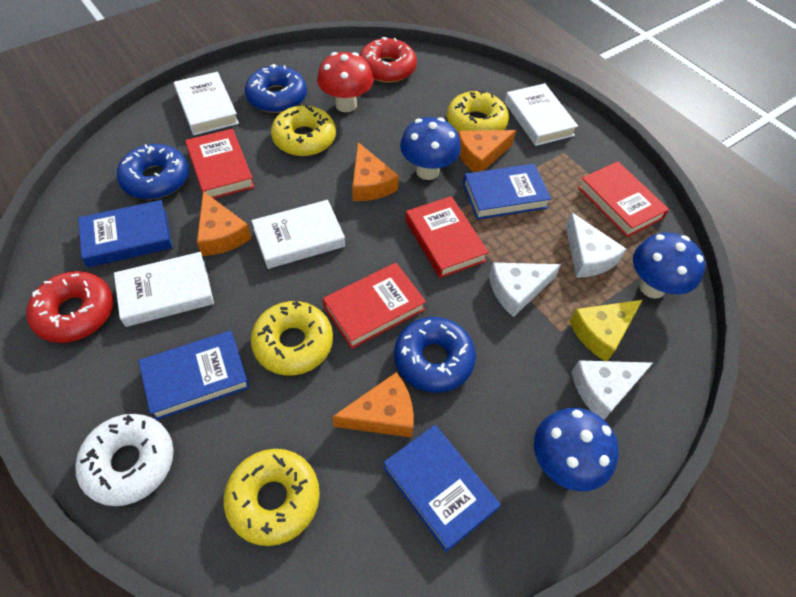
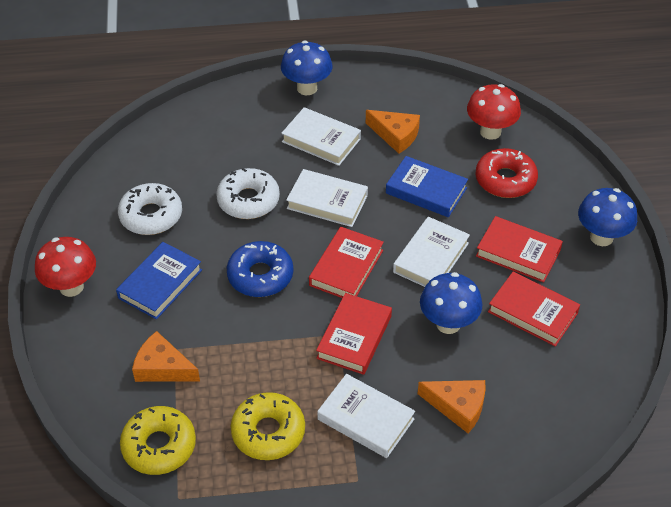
blue book: 4 -> 2
blue donut: 3 -> 1
orange cheese: 4 -> 3
red donut: 2 -> 1
red mushroom: 1 -> 2
white cheese: 3 -> 0
white donut: 1 -> 2
yellow cheese: 1 -> 0
yellow donut: 4 -> 2

